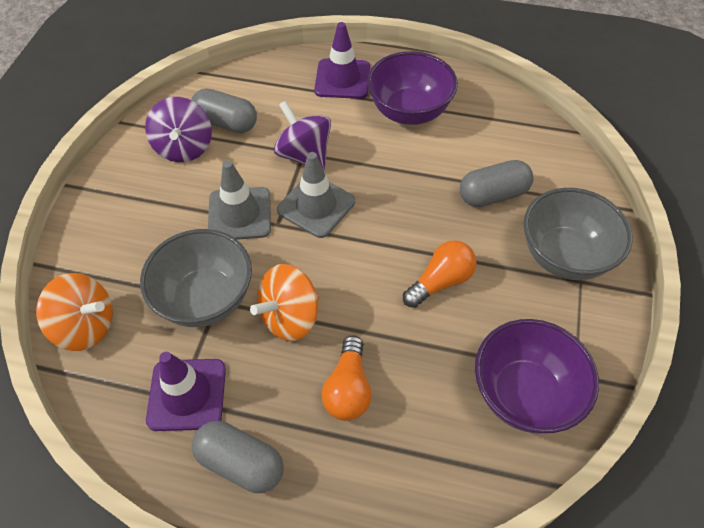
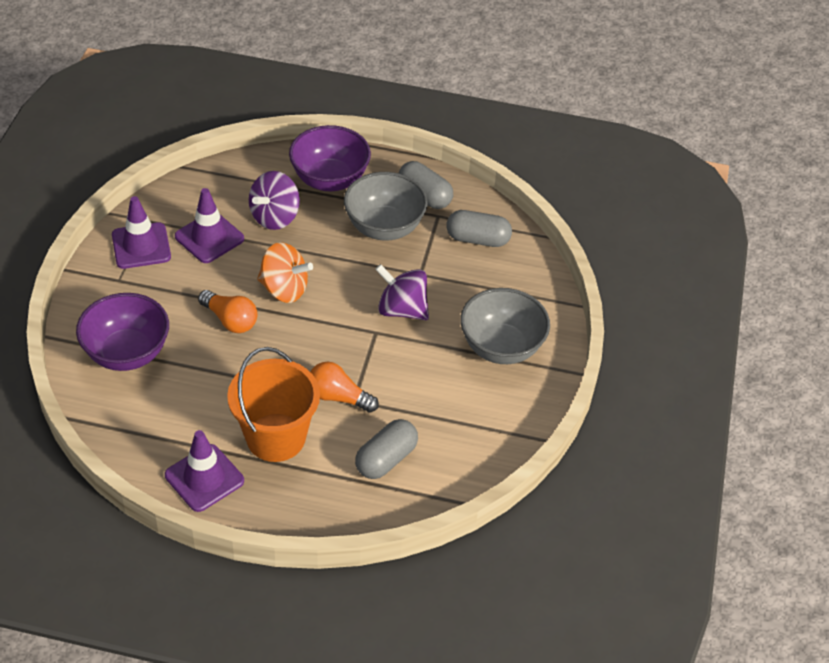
grey traffic cone: 2 -> 0
orange bucket: 0 -> 1
orange spinning top: 2 -> 1
purple traffic cone: 2 -> 3

